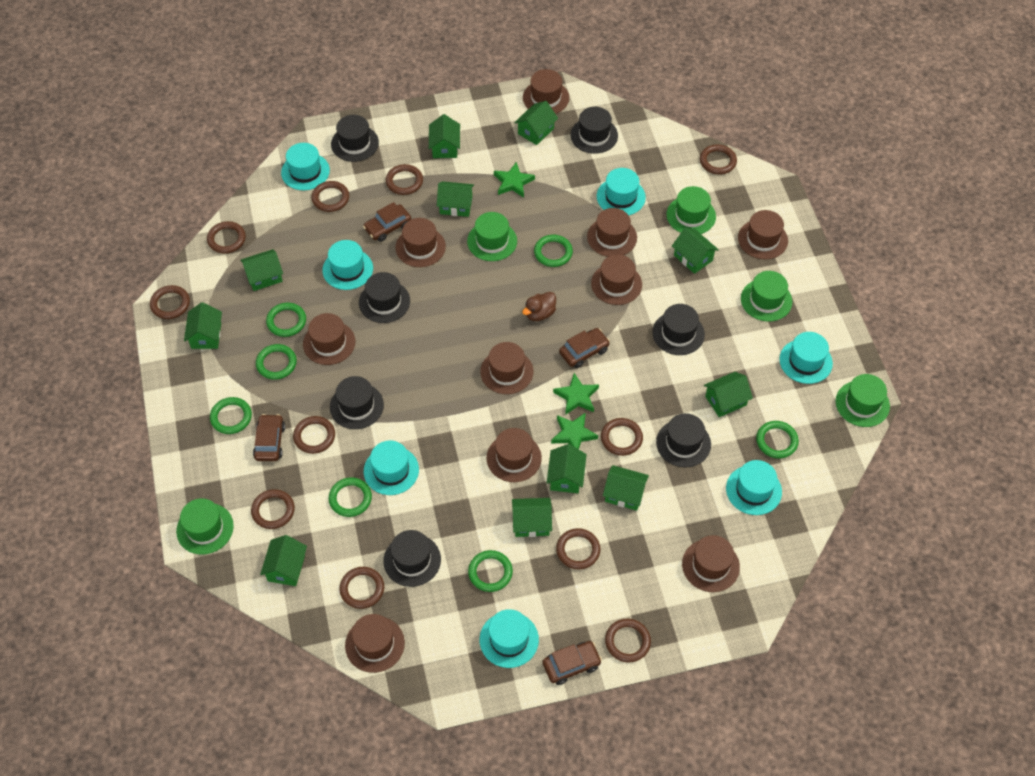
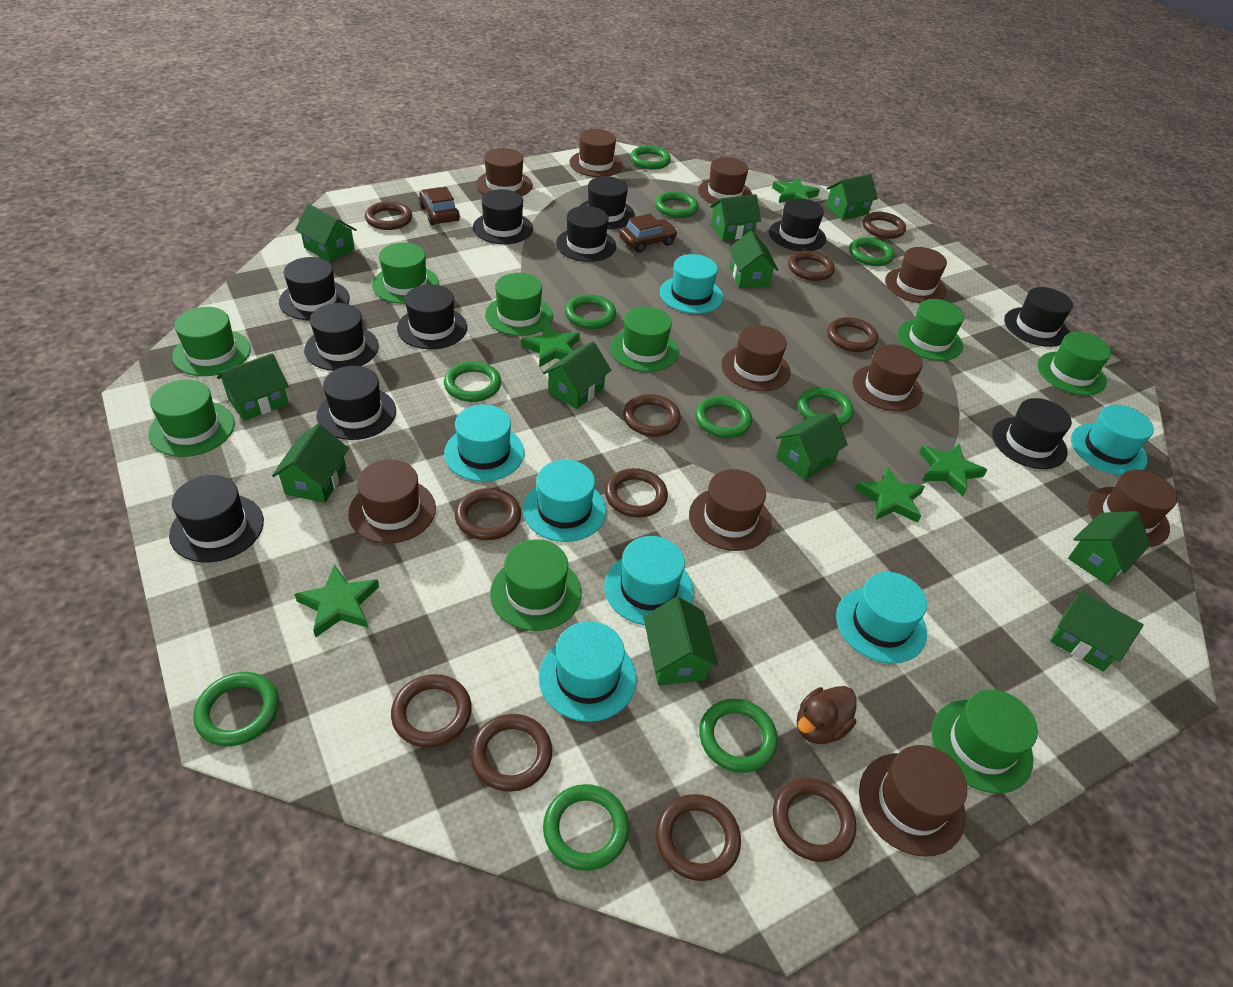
black hat: 7 -> 11
brown car: 4 -> 2
green hat: 5 -> 9
green ring: 7 -> 10
green star: 3 -> 5

